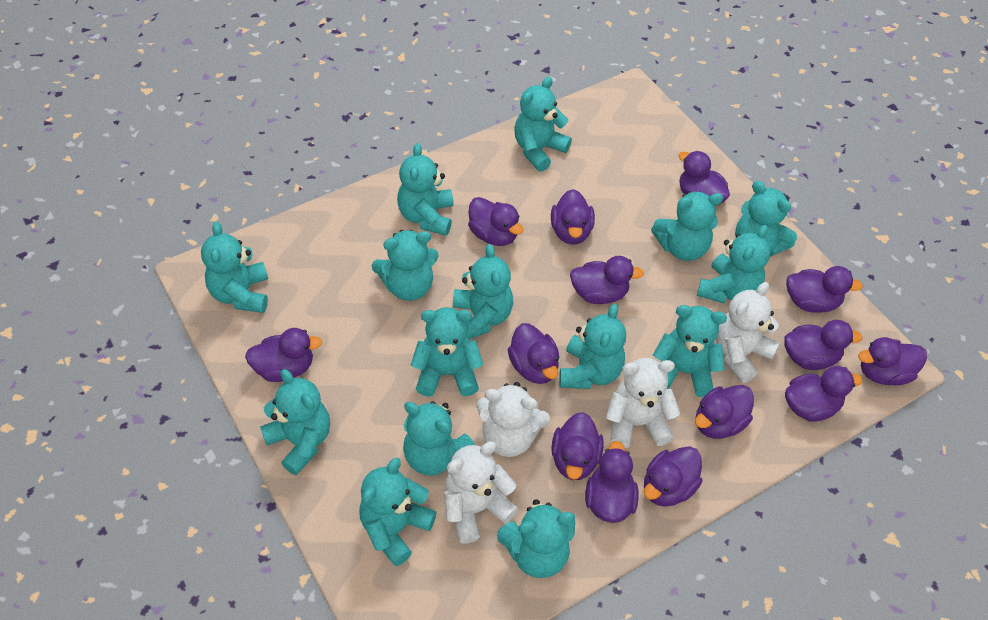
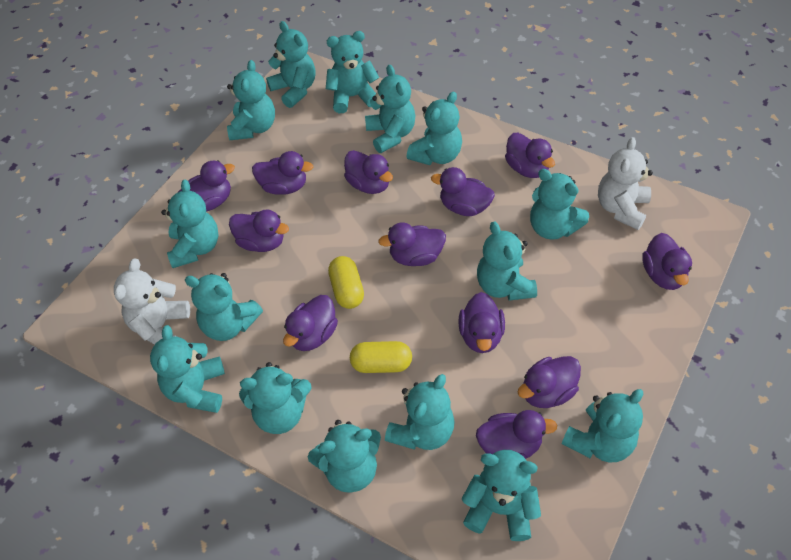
purple duck: 14 -> 12
white teddy bear: 4 -> 2
yellow capsule: 0 -> 2

